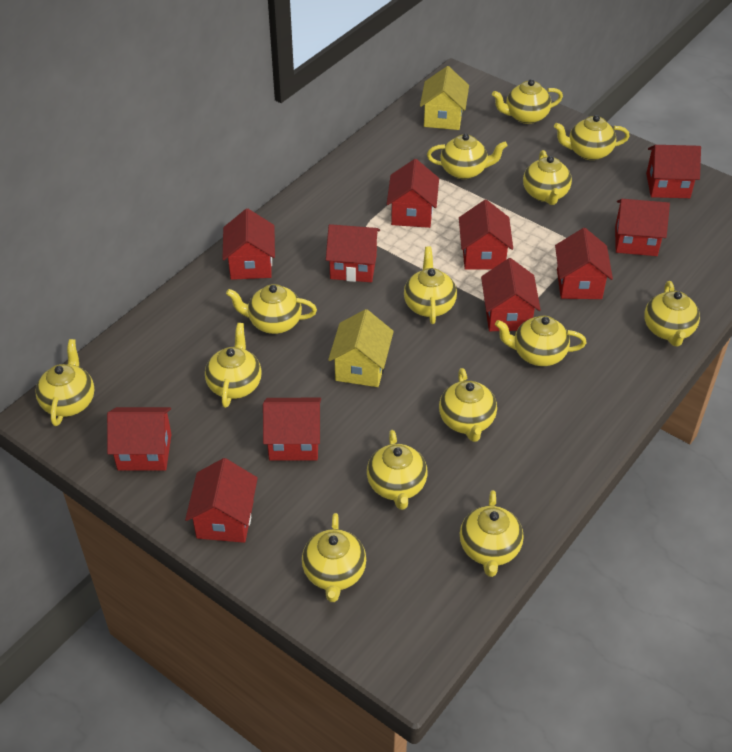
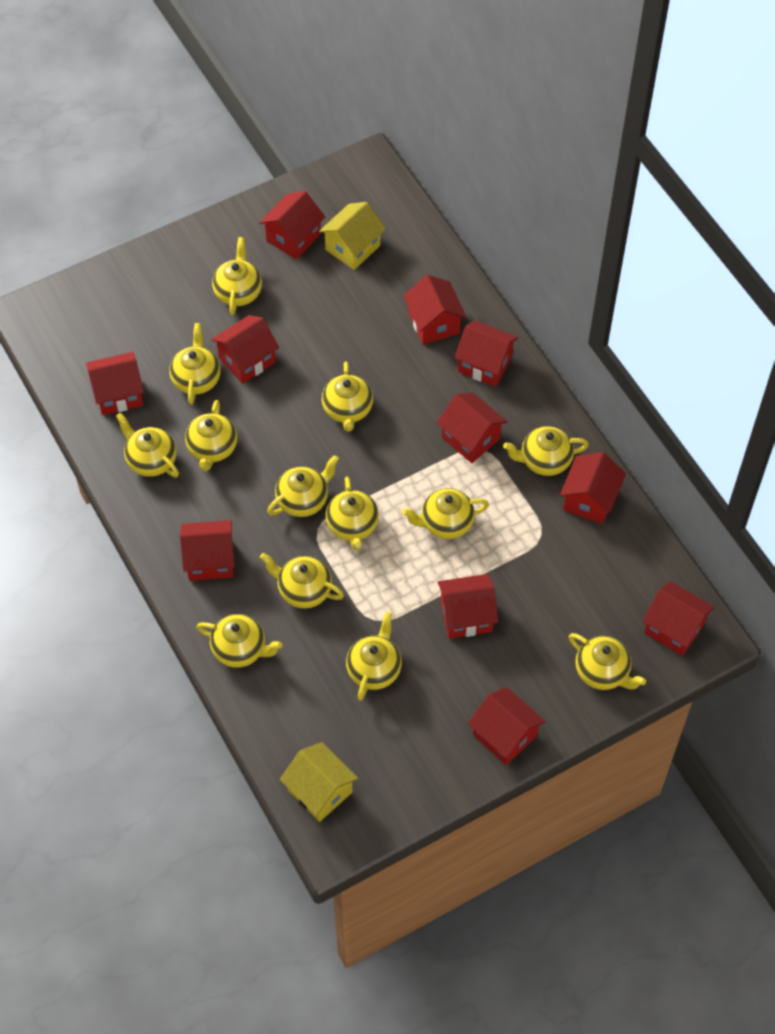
yellow teapot: 14 -> 13

